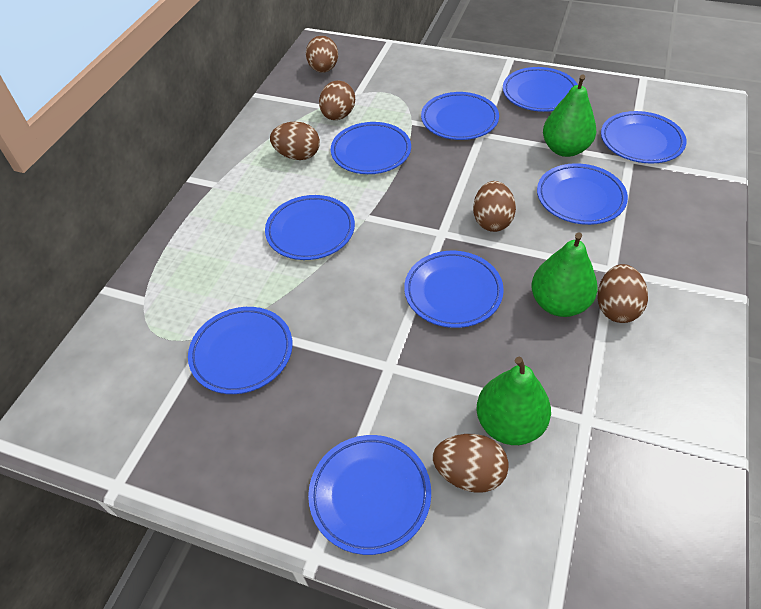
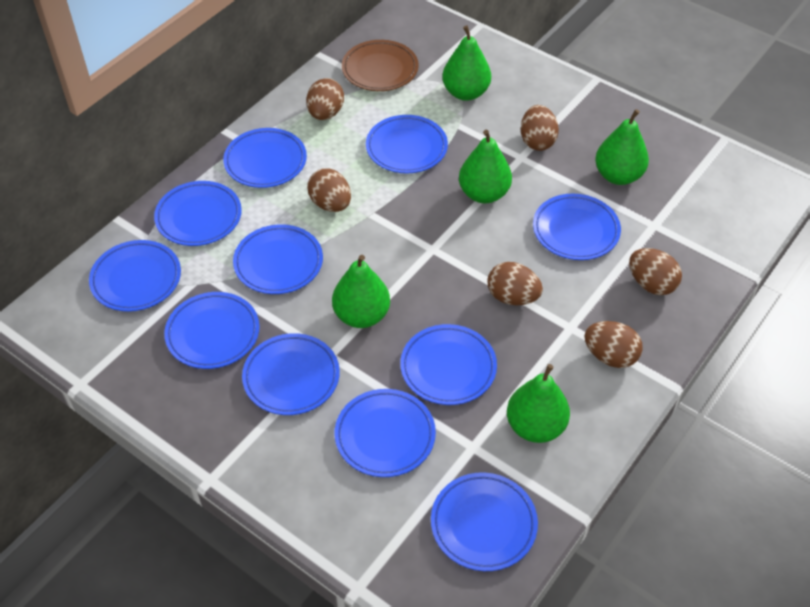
blue plate: 9 -> 11
brown plate: 0 -> 1
green pear: 3 -> 5

